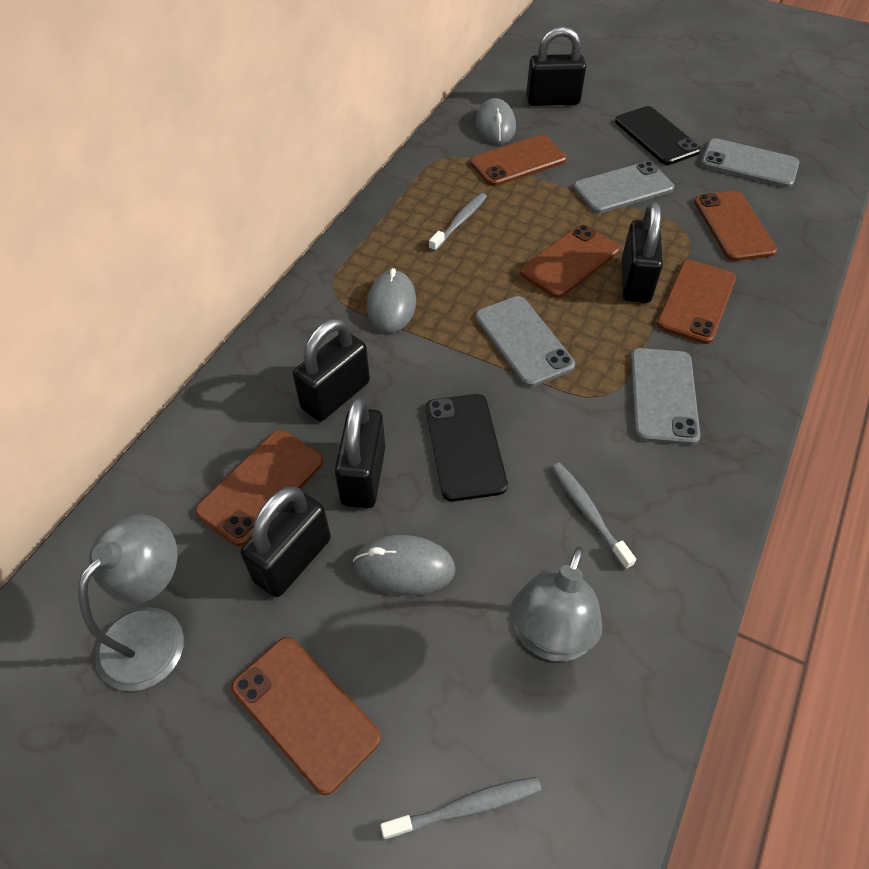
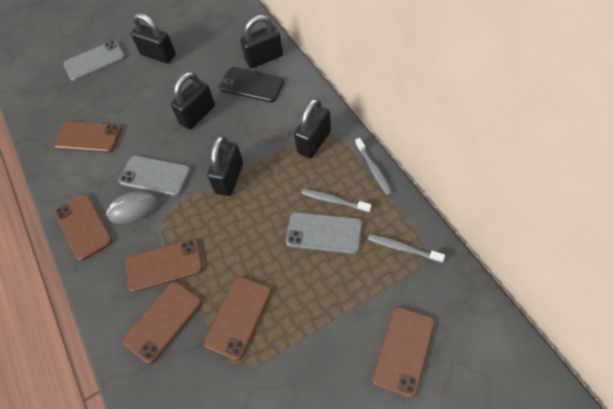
black phone: 2 -> 1
grey lamp: 2 -> 0
grey mouse: 3 -> 1
grey phone: 4 -> 3

